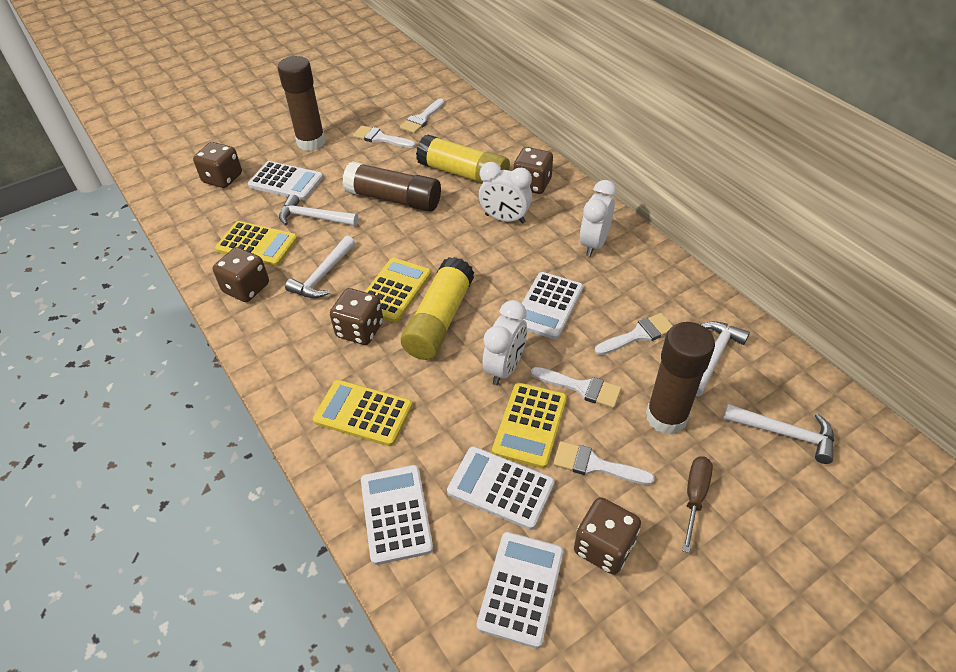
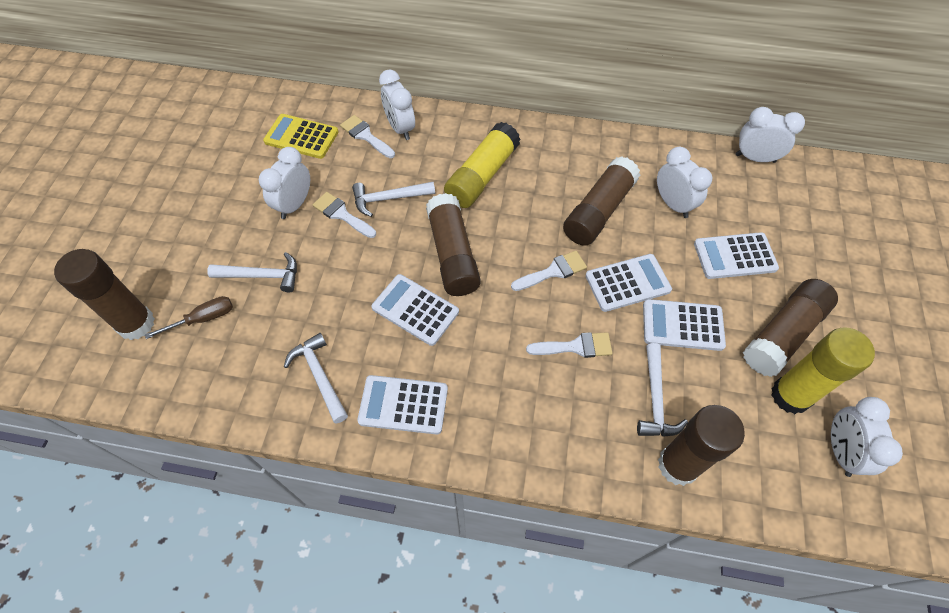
brown dice: 5 -> 0
brown glue stick: 3 -> 5
white brush: 5 -> 4
white clock: 3 -> 5
yellow calculator: 4 -> 1

